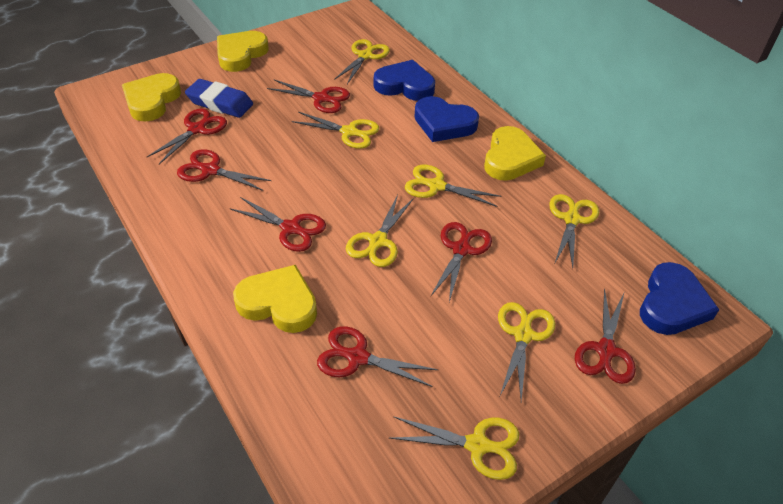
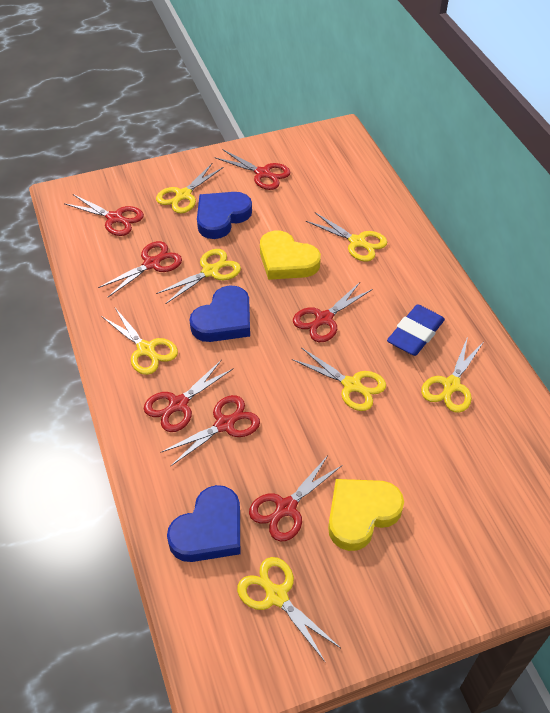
yellow heart: 4 -> 2

